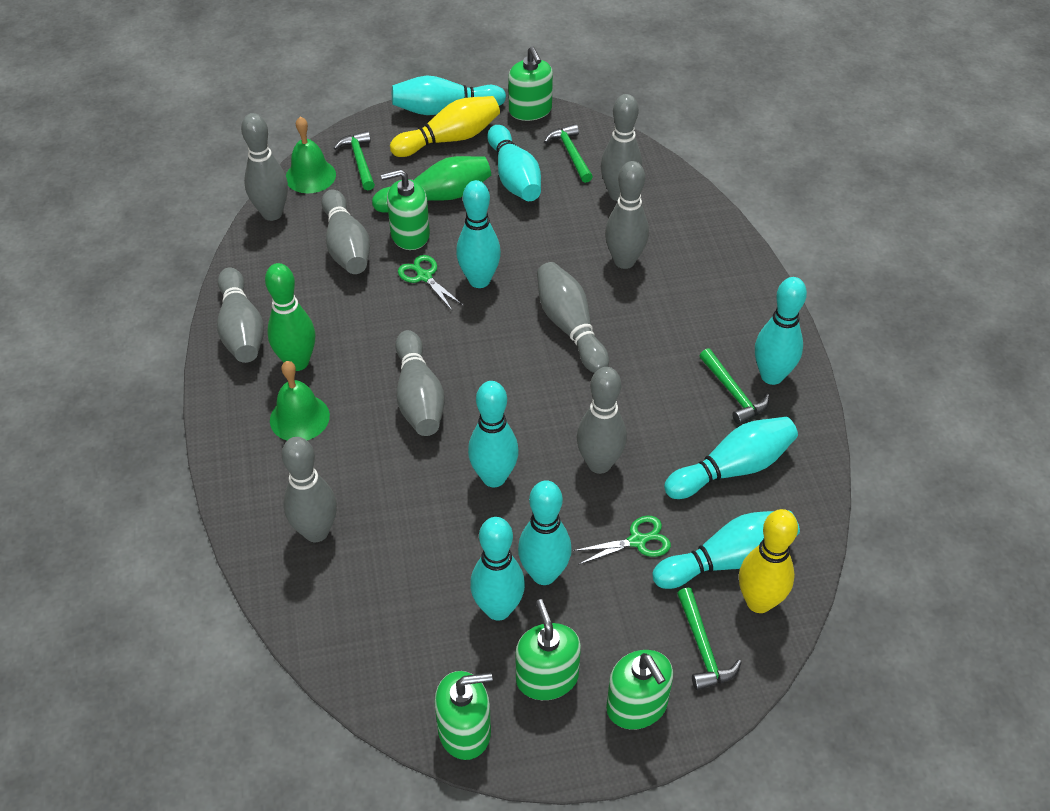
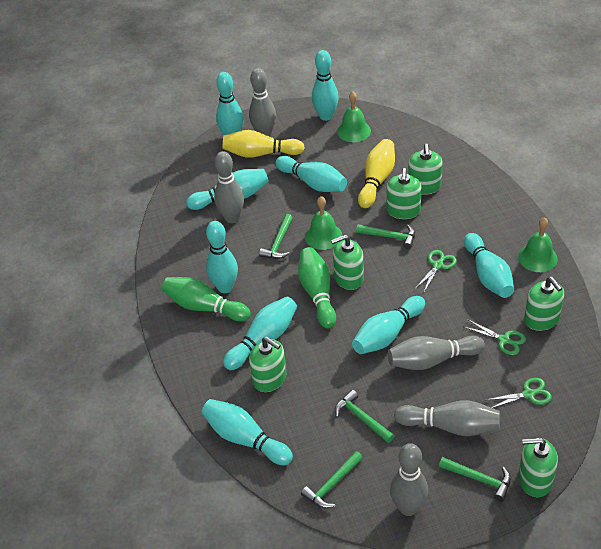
green bell: 2 -> 3
green hammer: 4 -> 5
green scissors: 2 -> 3
green soap dispenser: 5 -> 6
grey bowling pin: 9 -> 5

